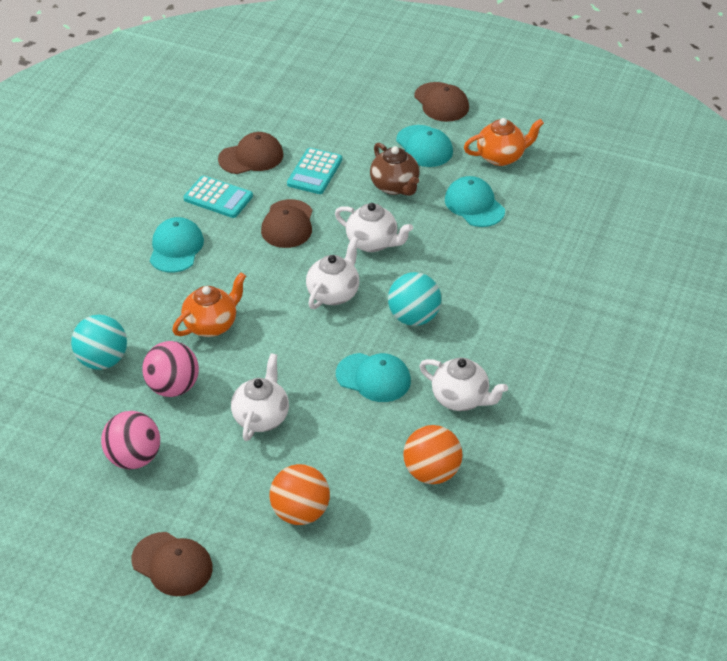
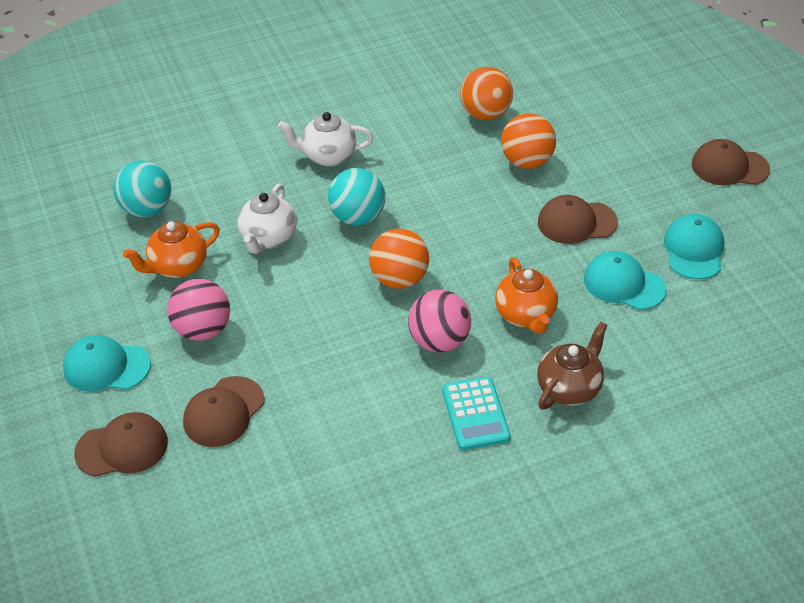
orange ball: 2 -> 3
turquoise calculator: 2 -> 1
turquoise cap: 4 -> 3
white teapot: 4 -> 2

